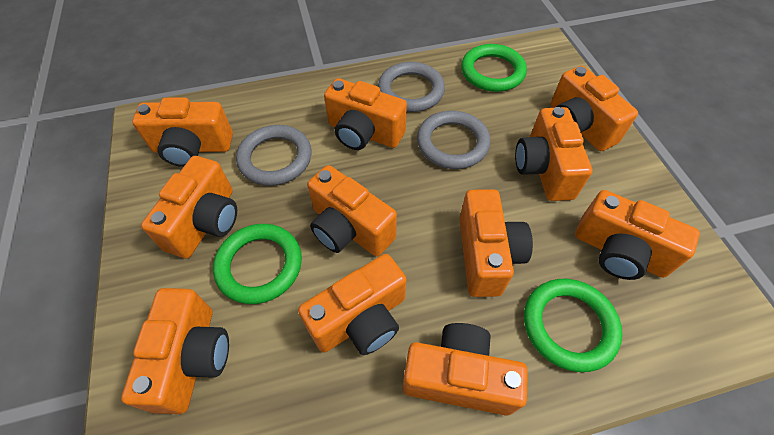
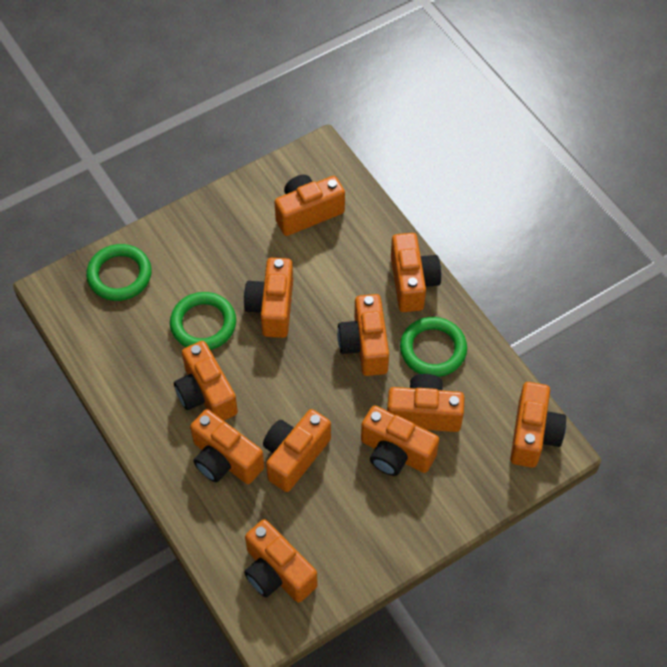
grey ring: 3 -> 0

